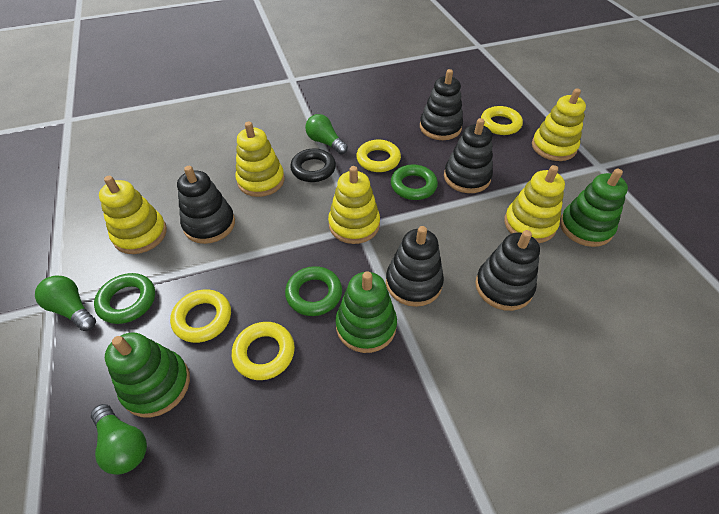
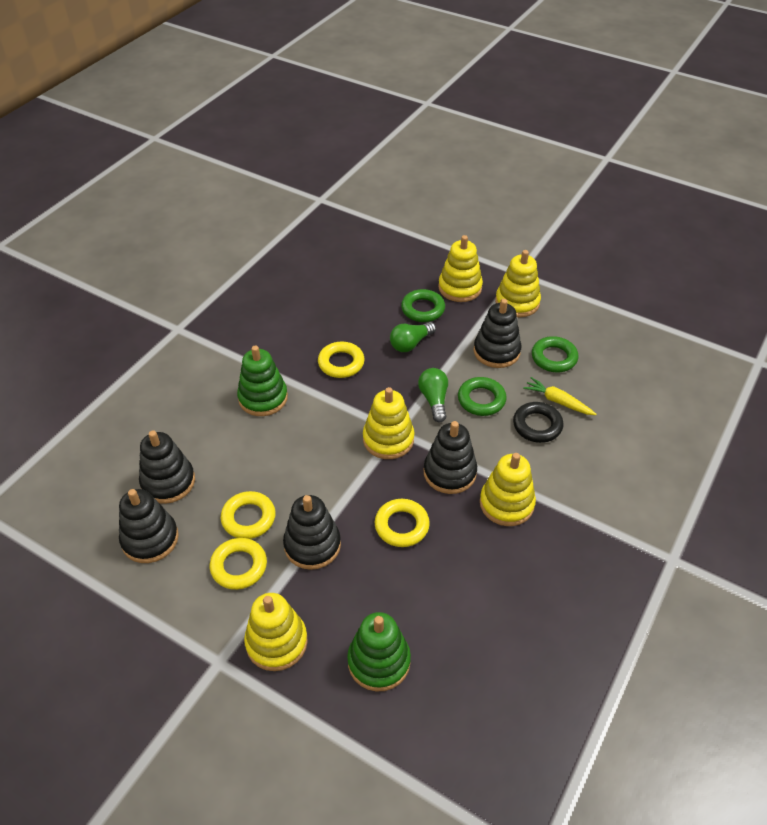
green light bulb: 3 -> 2
green stacking toy: 3 -> 2
yellow carrot: 0 -> 1

